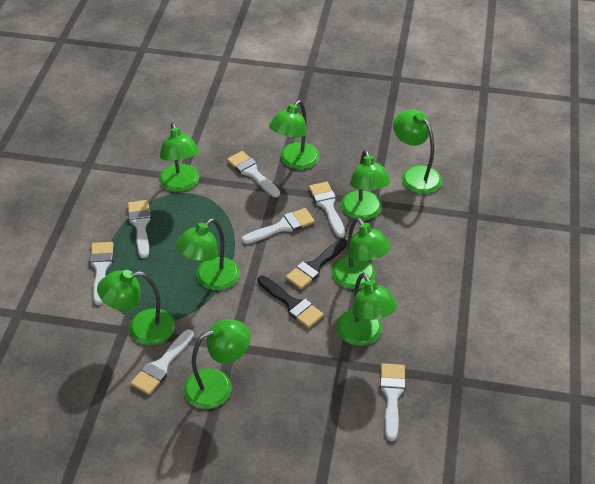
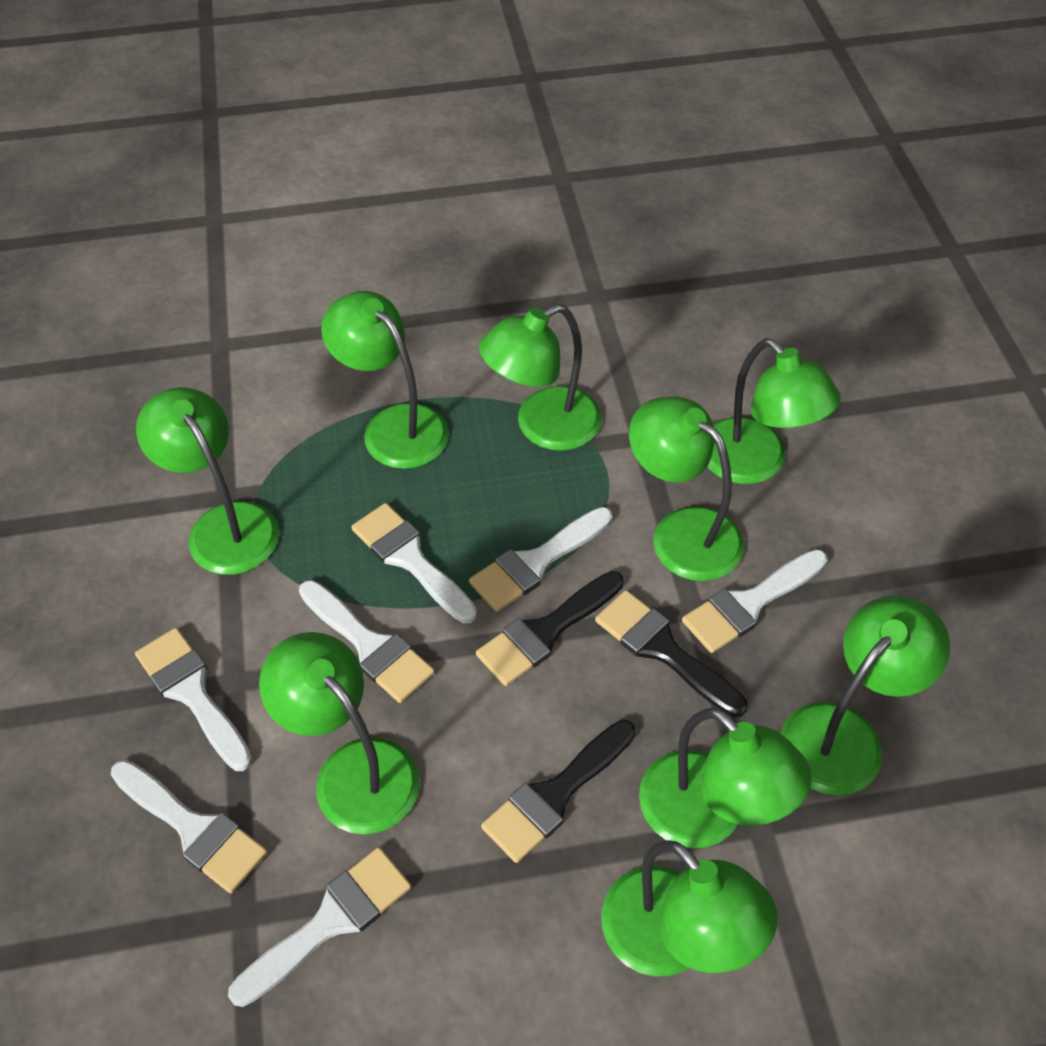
black brush: 2 -> 3

